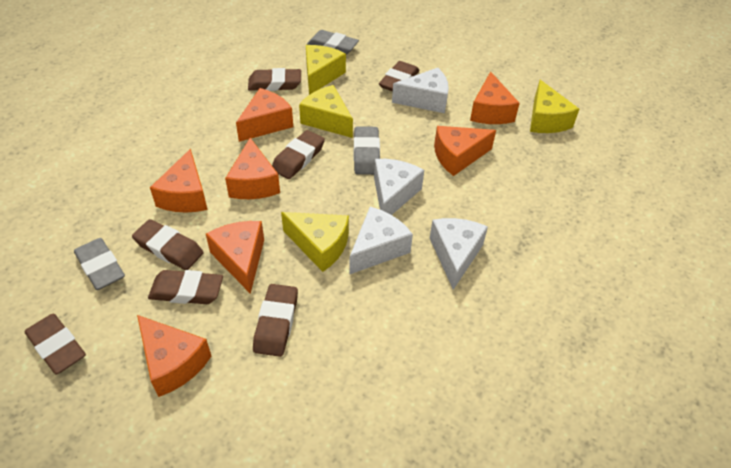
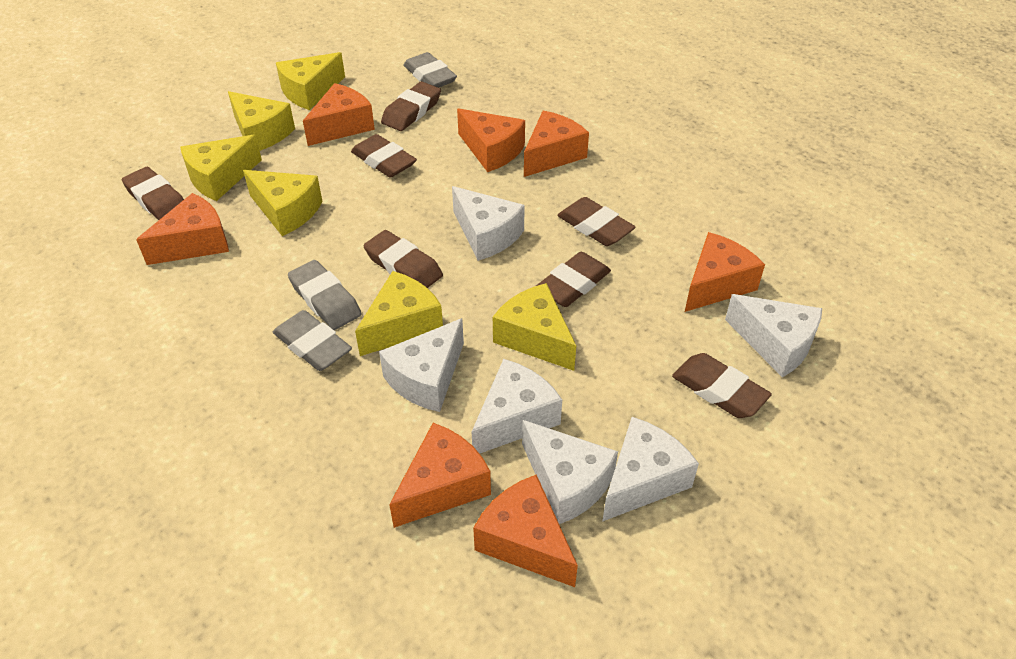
white cheese: 4 -> 6
yellow cheese: 4 -> 6

